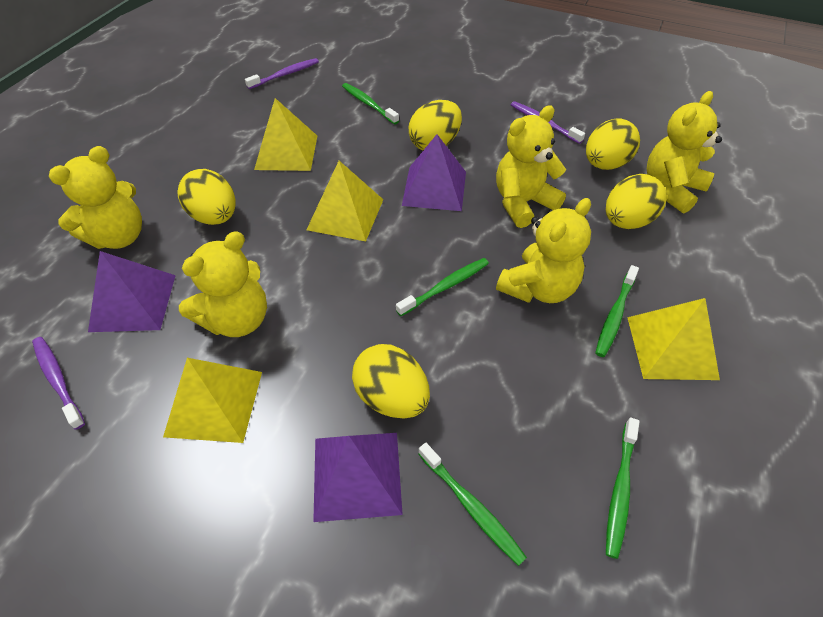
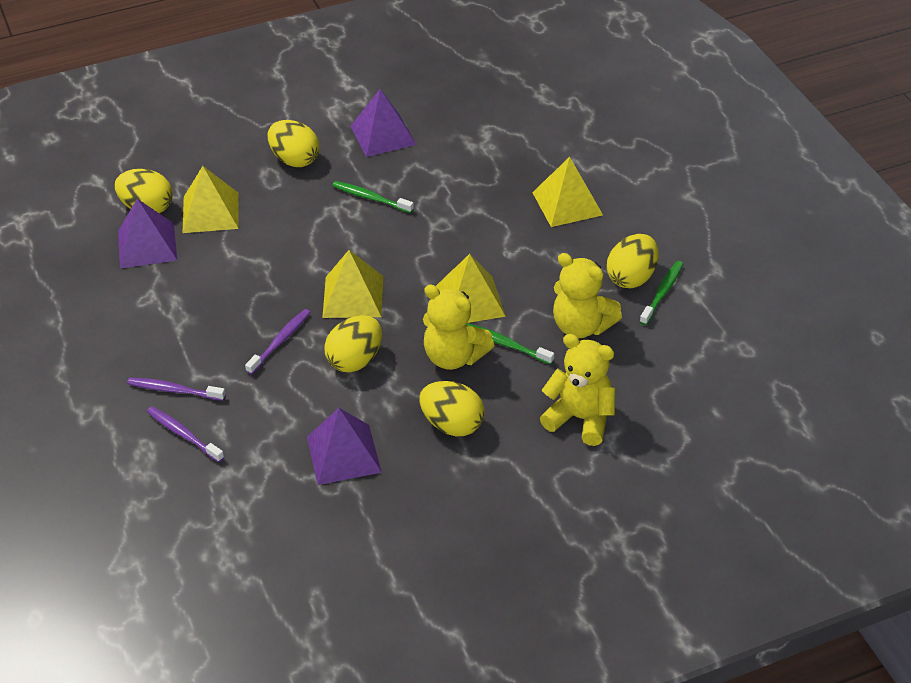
green toothbrush: 5 -> 3
yellow teddy bear: 5 -> 3

